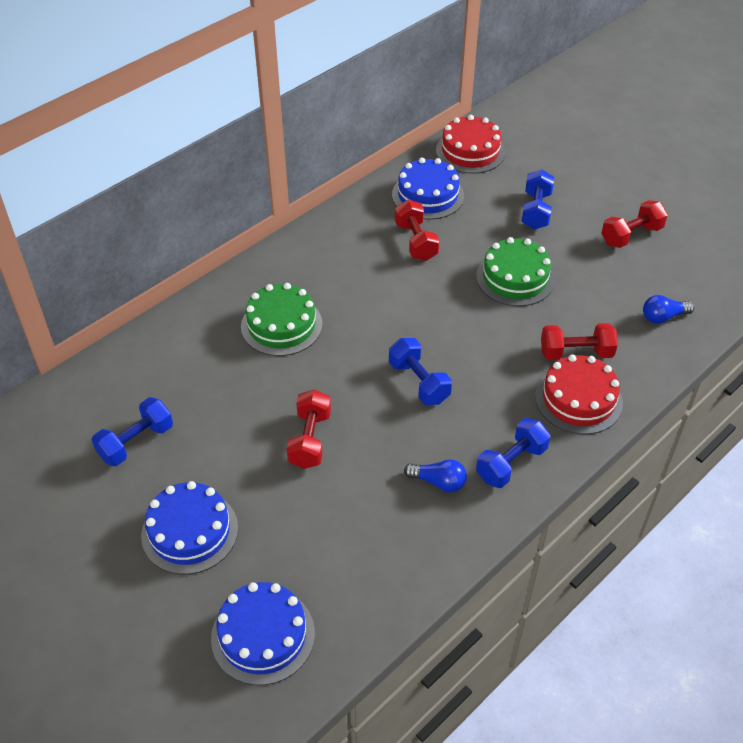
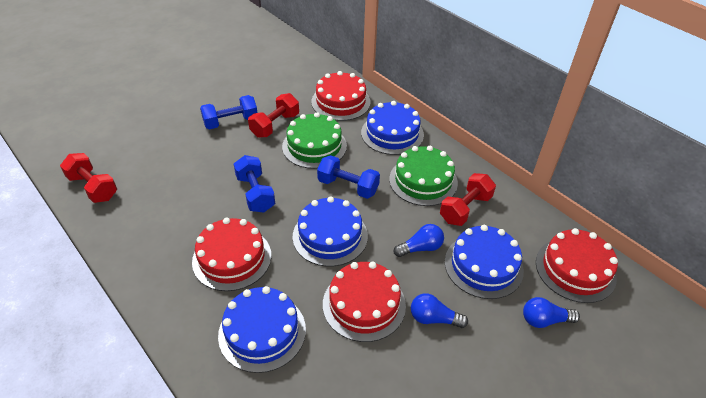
blue cake: 3 -> 4
blue dumbbell: 4 -> 3
blue light bulb: 2 -> 3
red cake: 2 -> 4
red dumbbell: 4 -> 3

